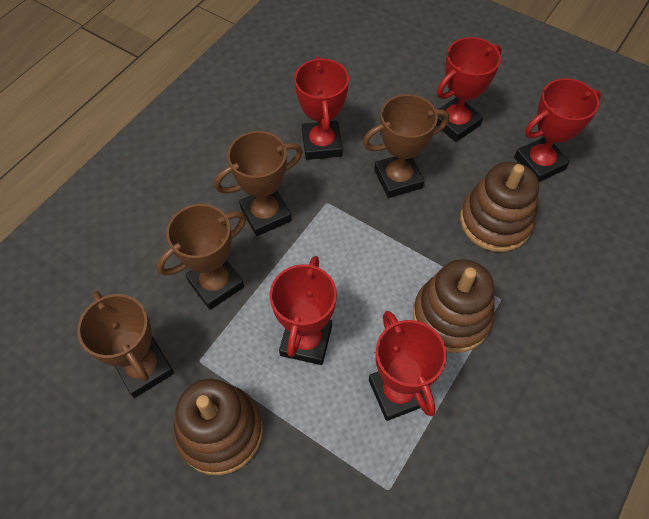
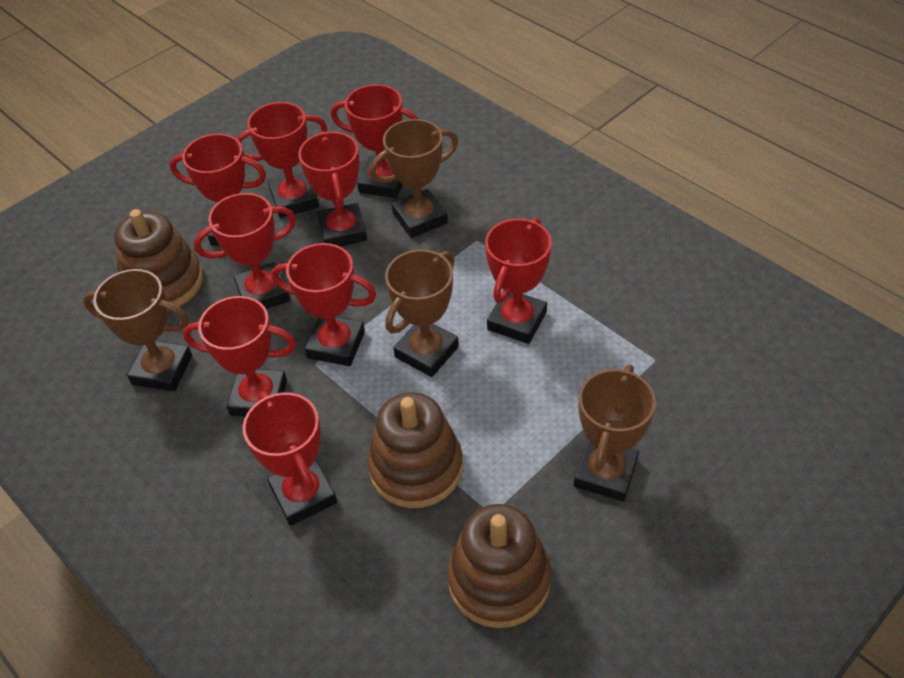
red trophy: 5 -> 9

